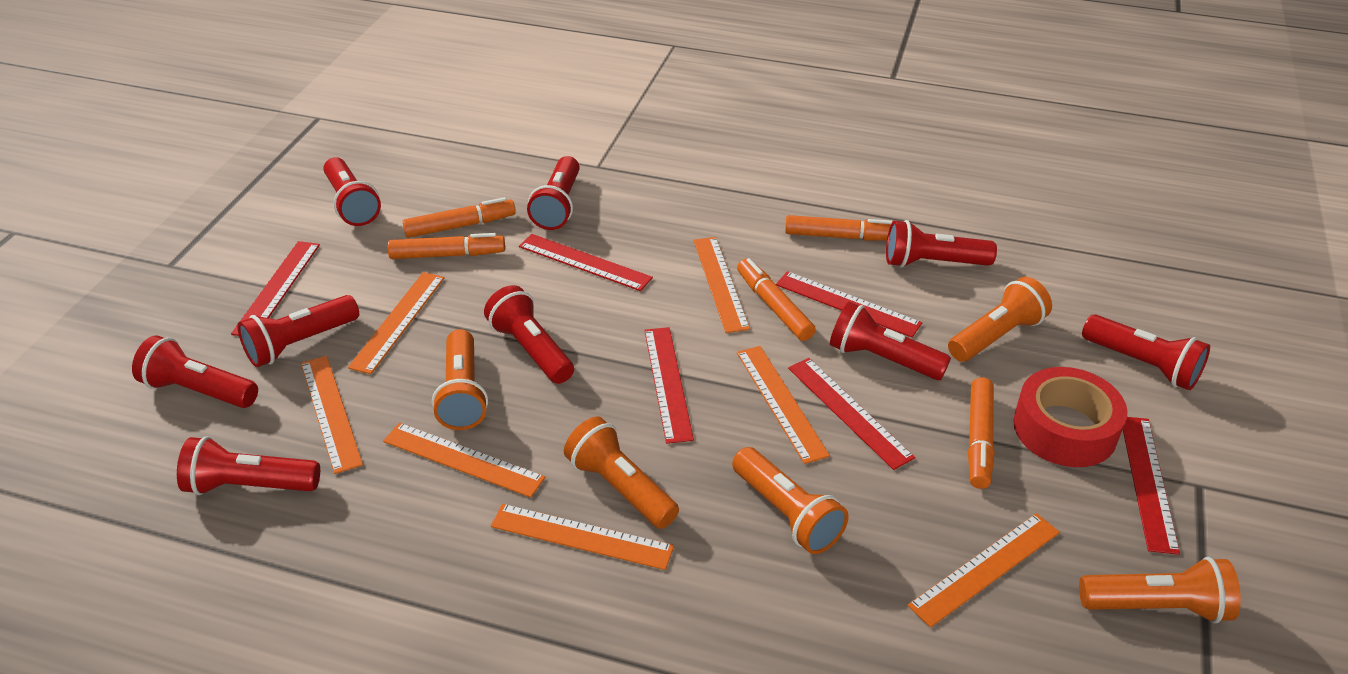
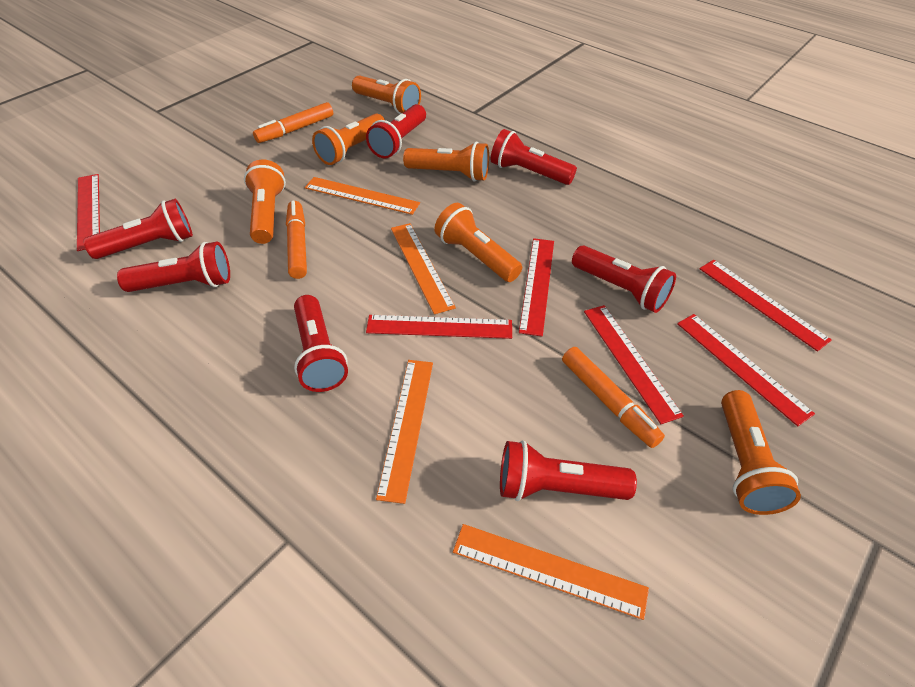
orange flashlight: 5 -> 6
orange marker: 5 -> 3
orange ruler: 7 -> 4
red flashlight: 9 -> 7
red tape: 1 -> 0

